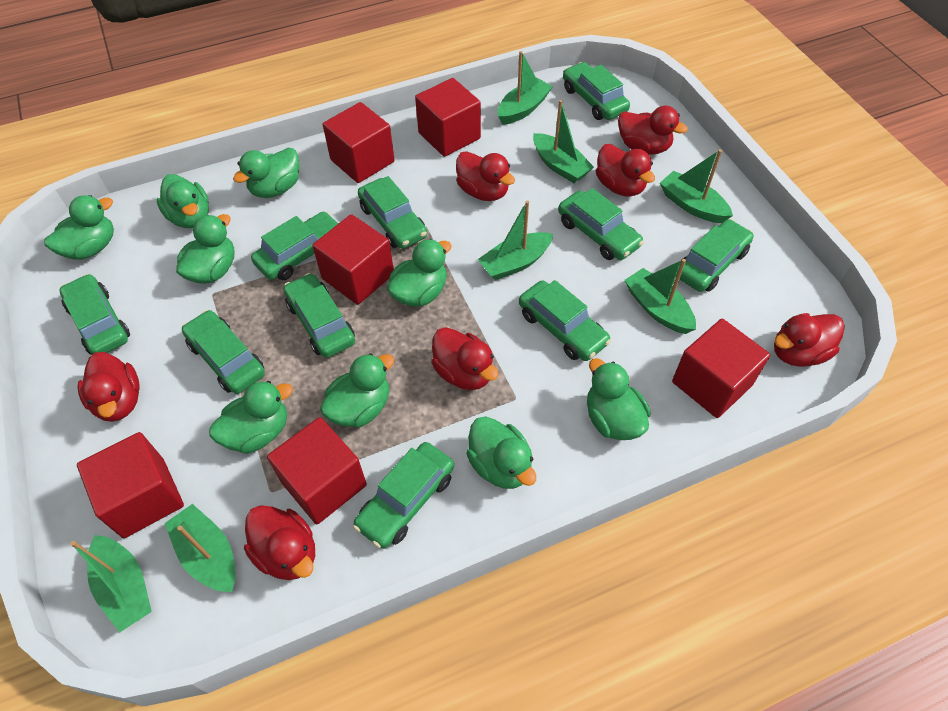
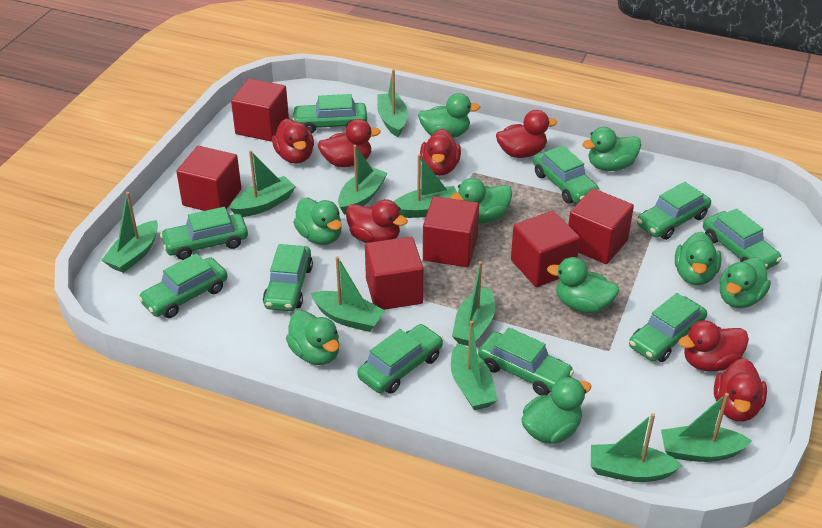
green boat: 7 -> 10

